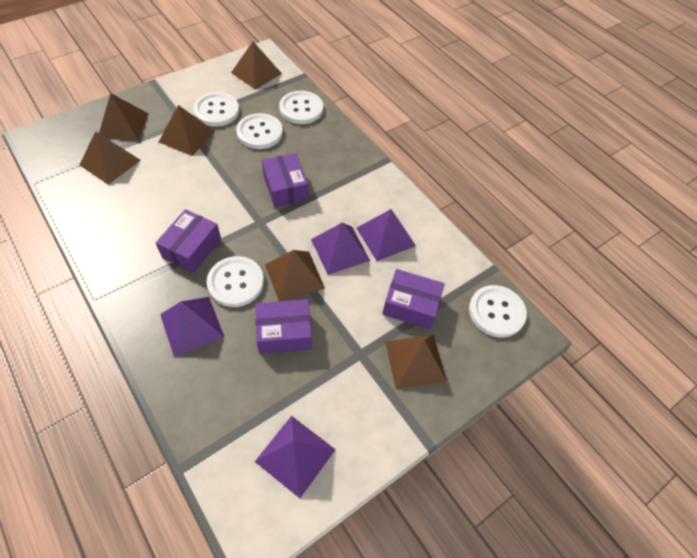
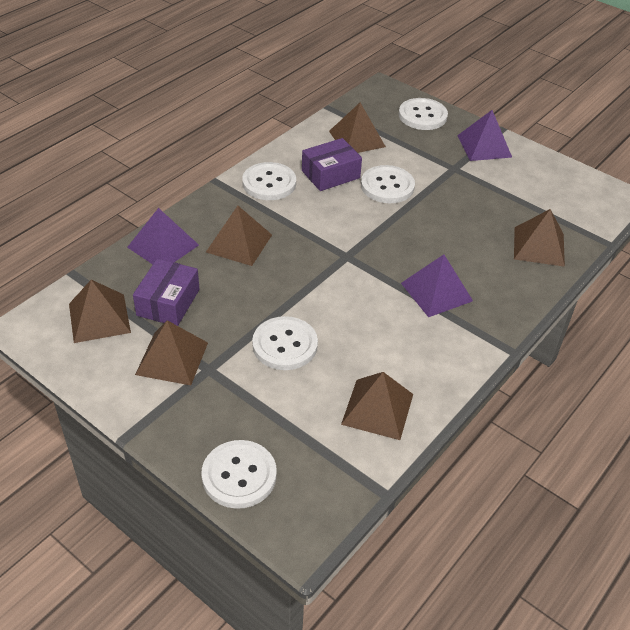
purple box: 4 -> 2
purple pyramid: 4 -> 3

